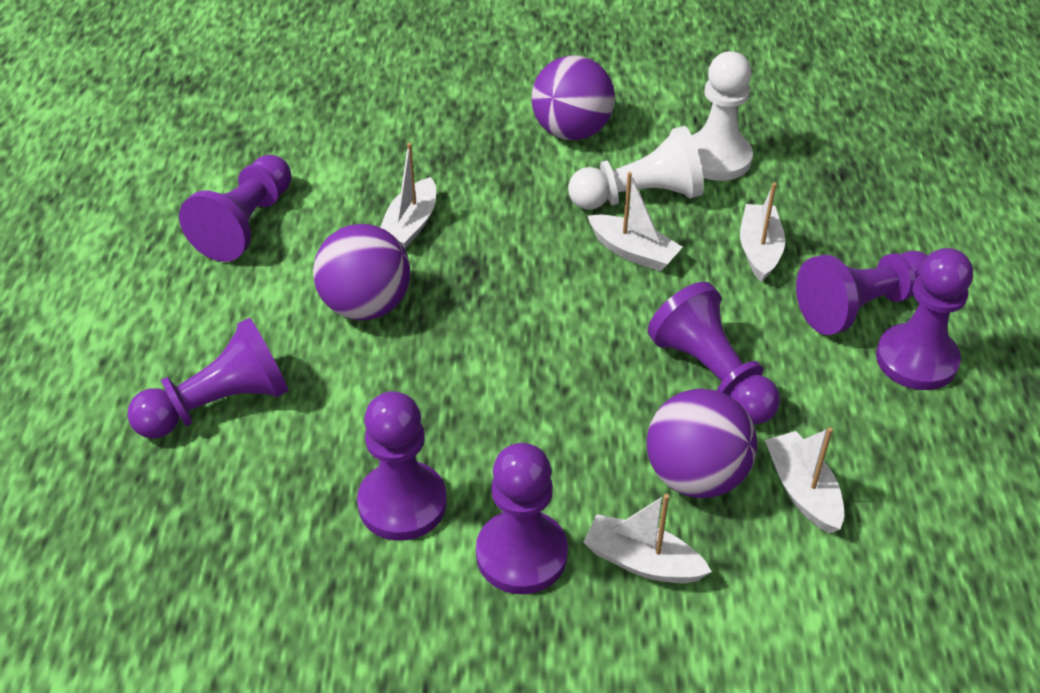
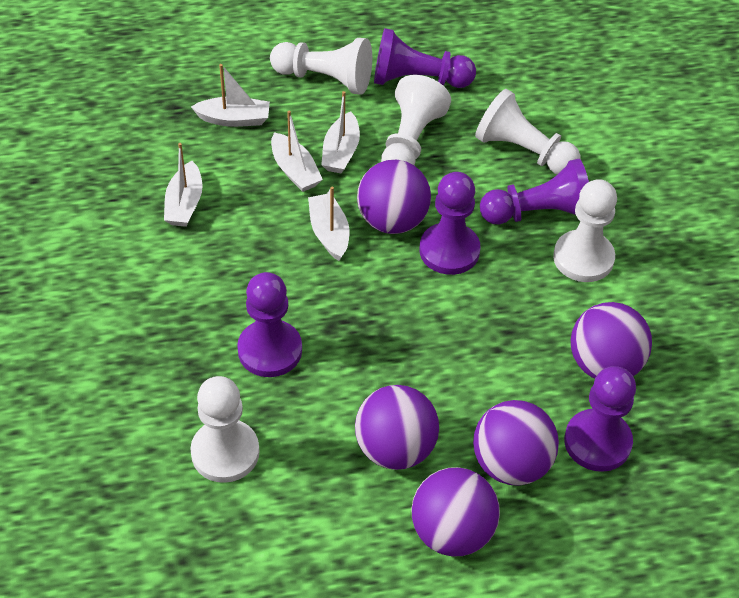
purple ball: 3 -> 5
purple pawn: 7 -> 5
white pawn: 2 -> 5

